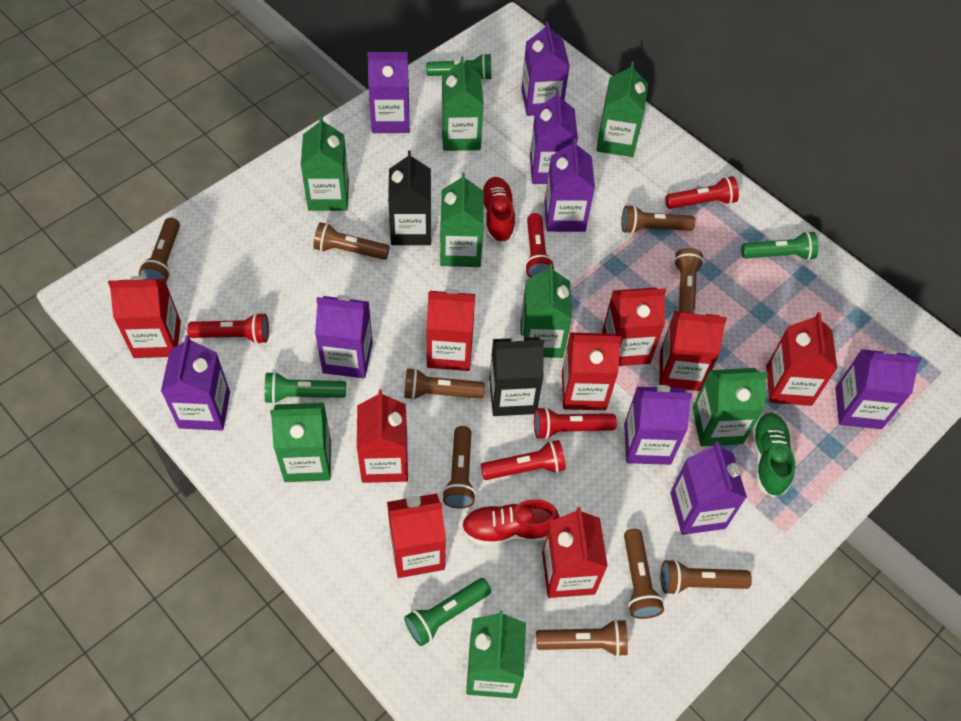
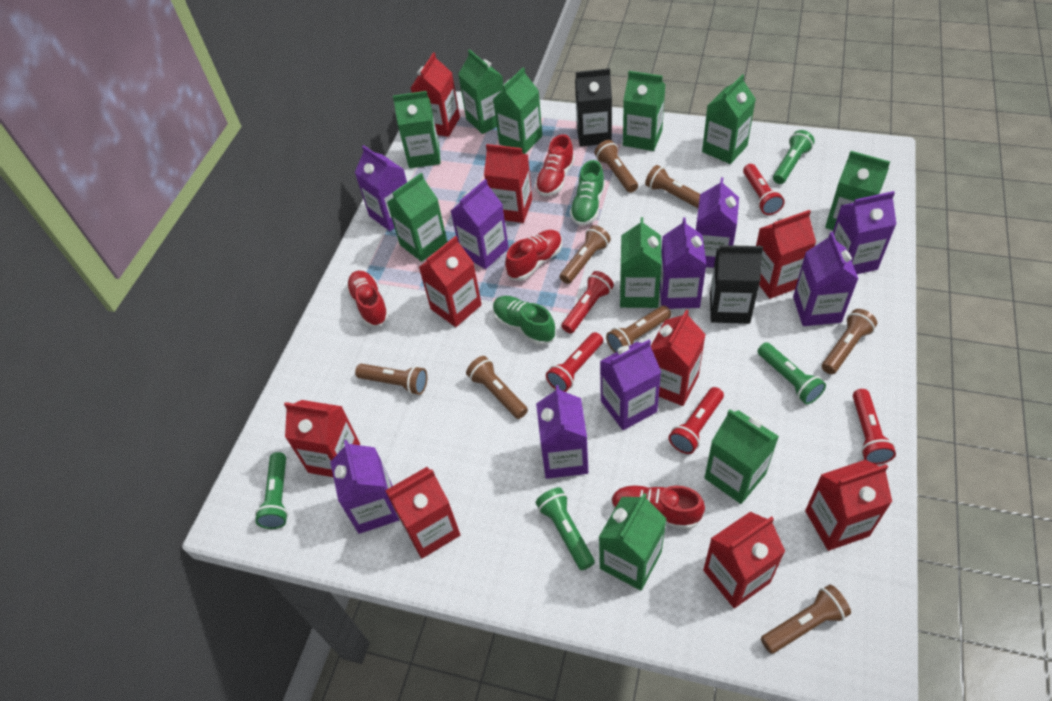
brown flashlight: 9 -> 8
green carton: 8 -> 10
green shoe: 1 -> 2
red shoe: 2 -> 4

